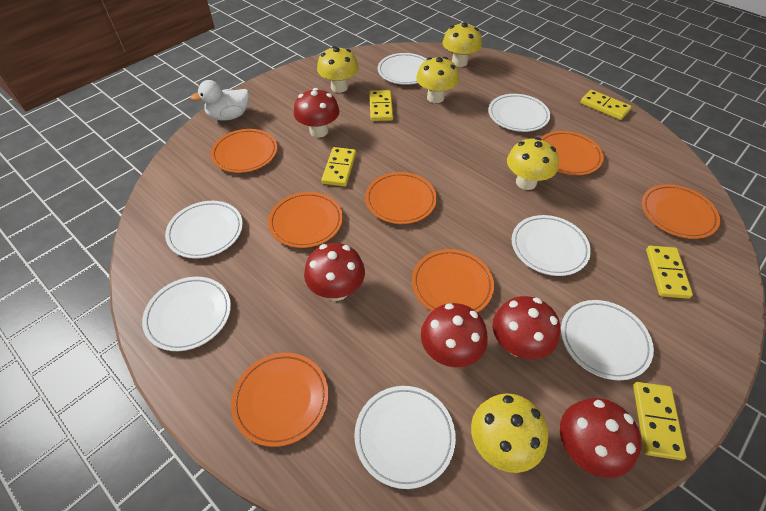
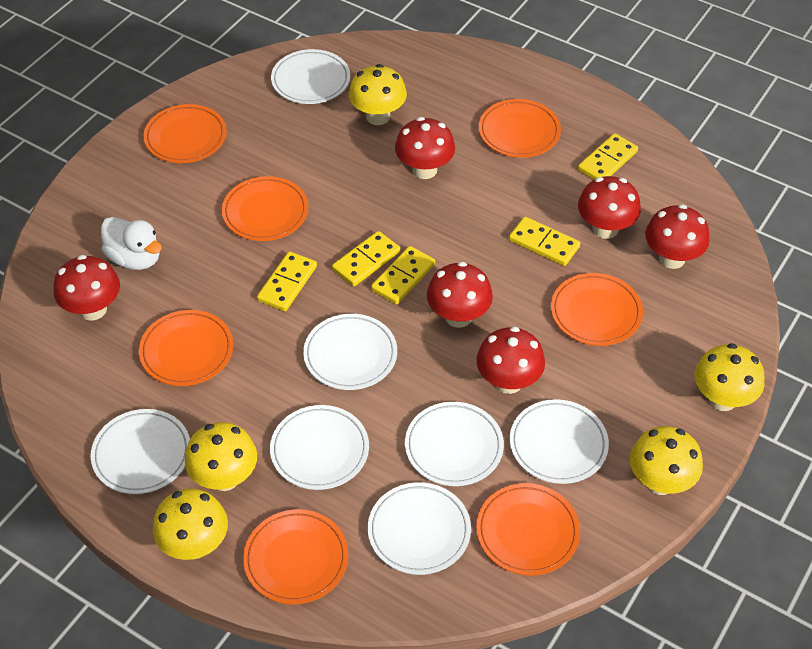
red mushroom: 5 -> 6

